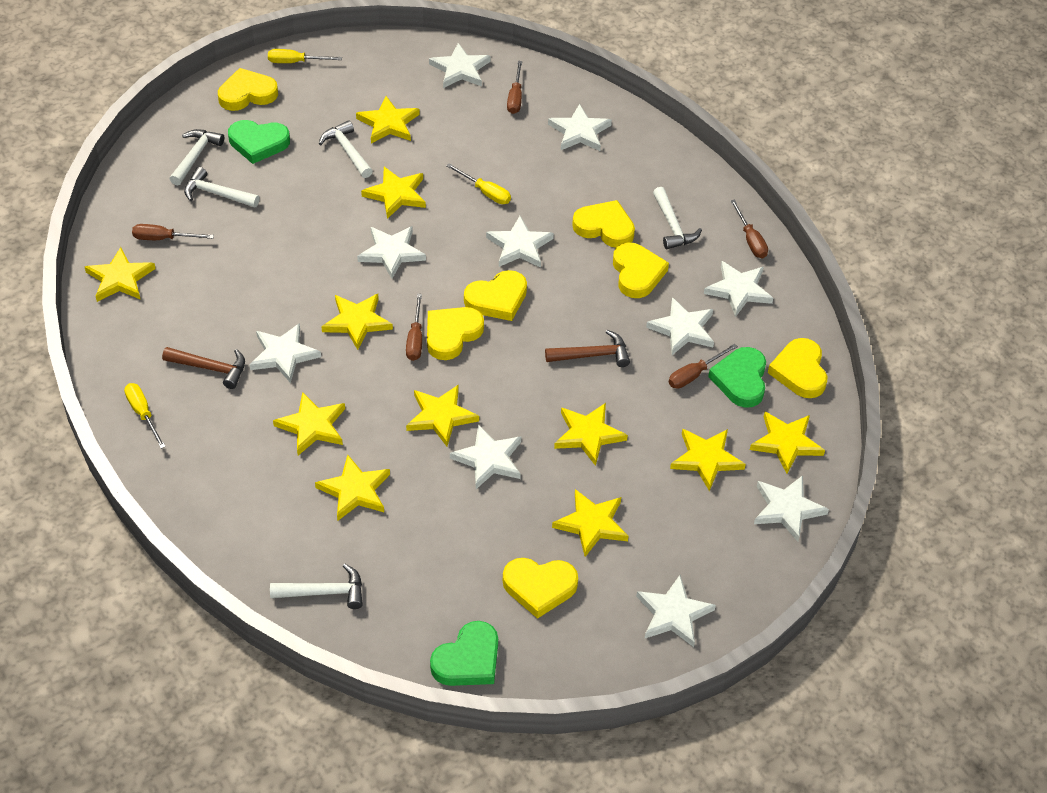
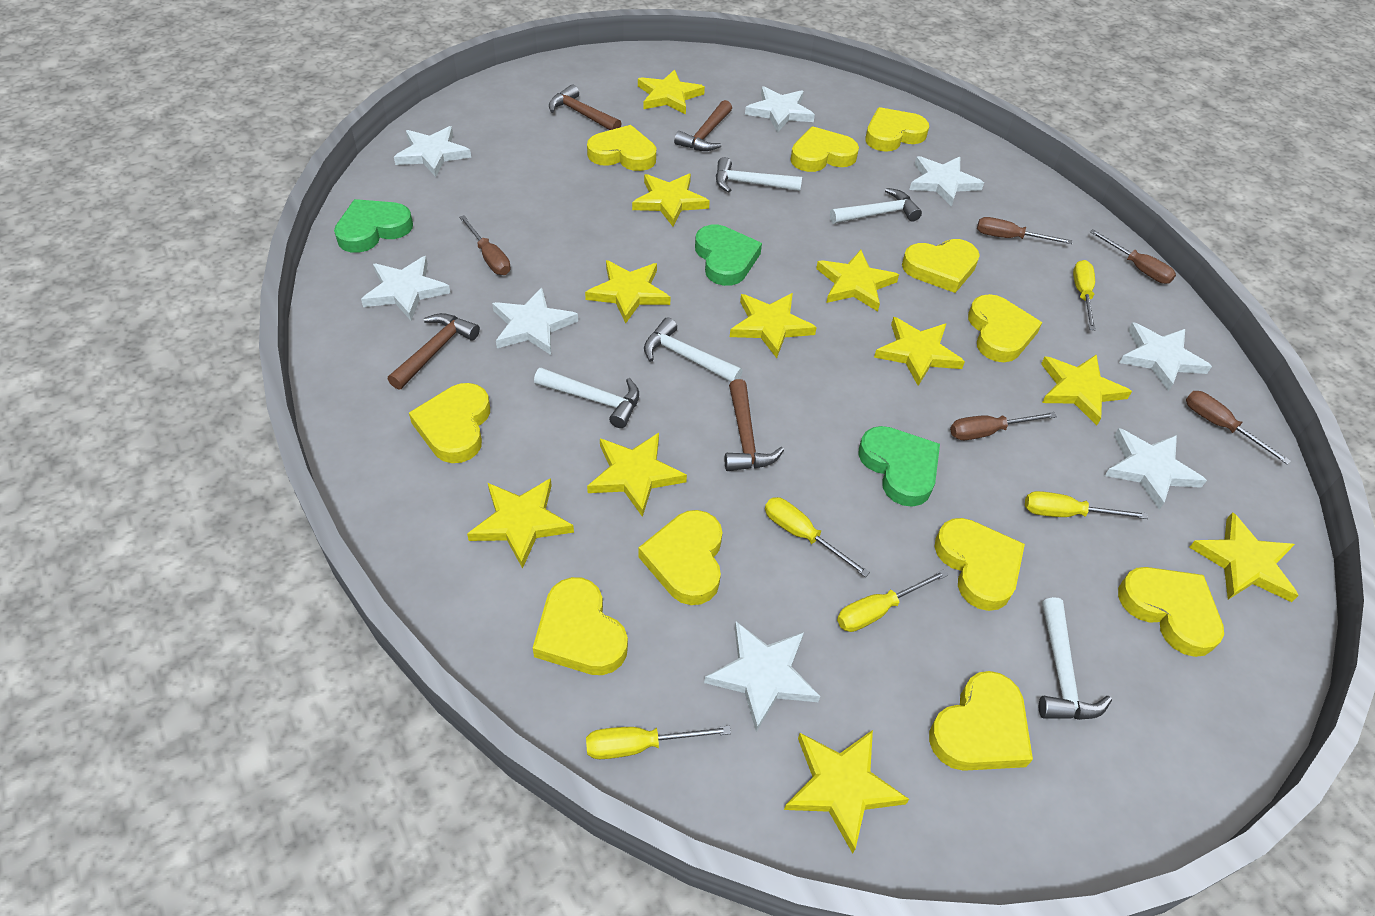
brown hammer: 2 -> 4
white star: 10 -> 8
yellow heart: 7 -> 11
yellow screwdriver: 3 -> 5

